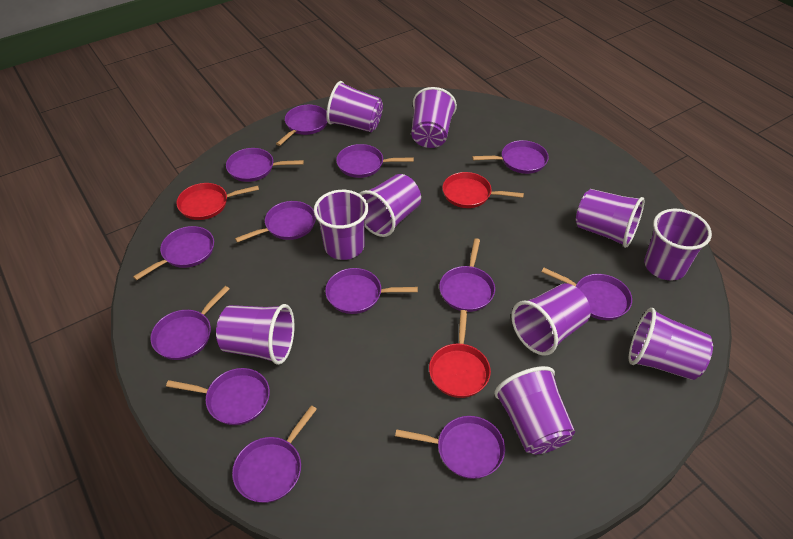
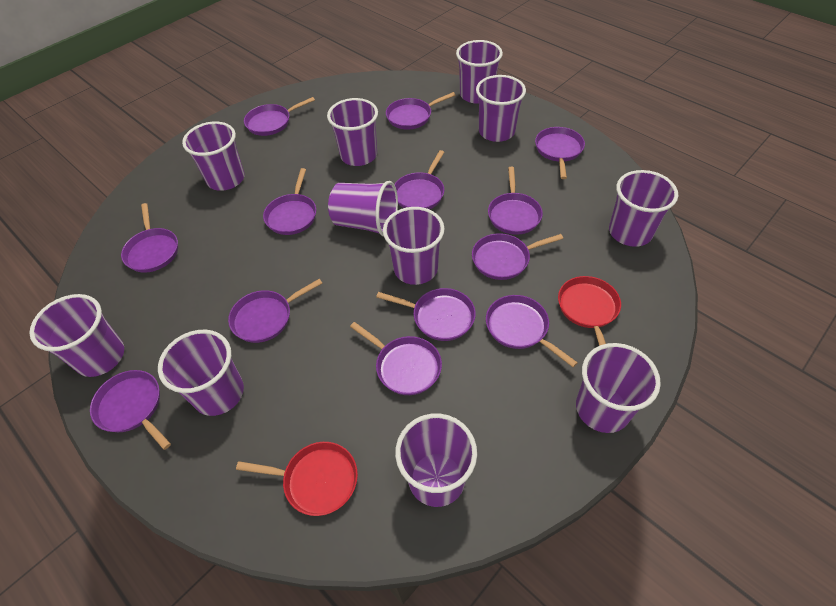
purple cup: 10 -> 11
red pan: 3 -> 2

